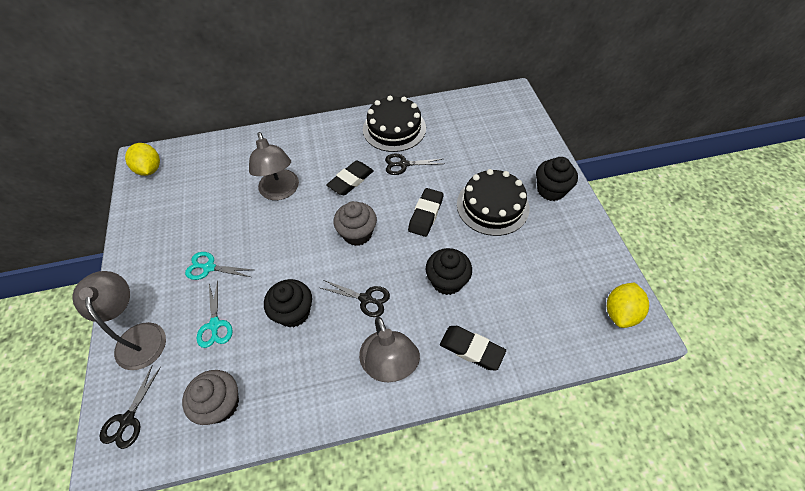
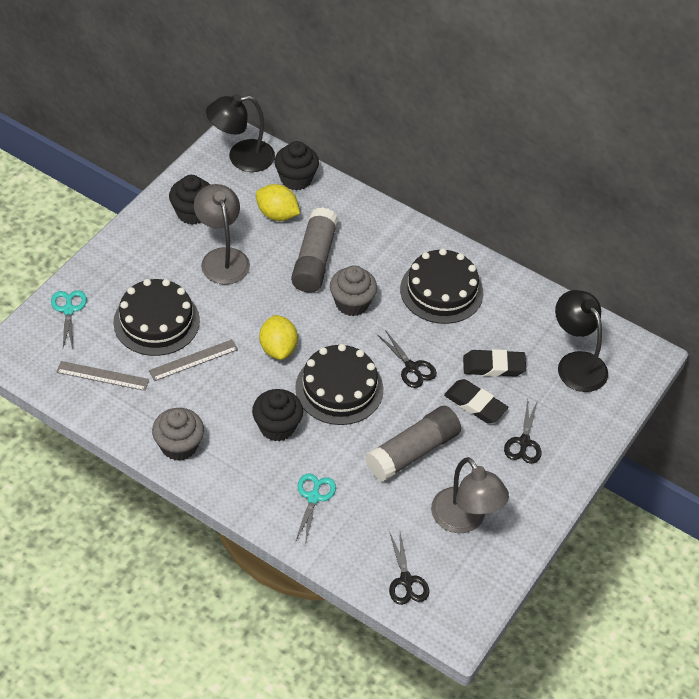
black cake: 2 -> 3
black eraser: 3 -> 2
black lamp: 0 -> 2
grey glue stick: 0 -> 2
grey lamp: 3 -> 2
grey ruler: 0 -> 2

